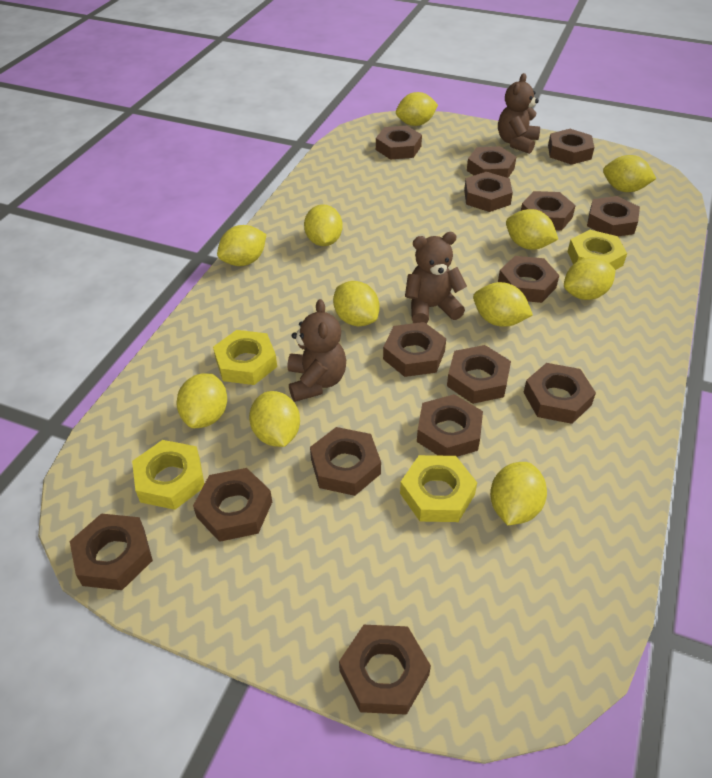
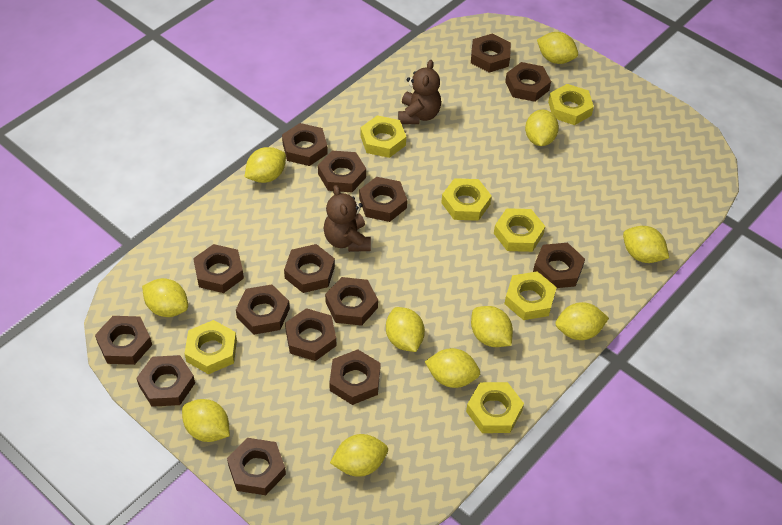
brown teddy bear: 3 -> 2
yellow nut: 4 -> 7

